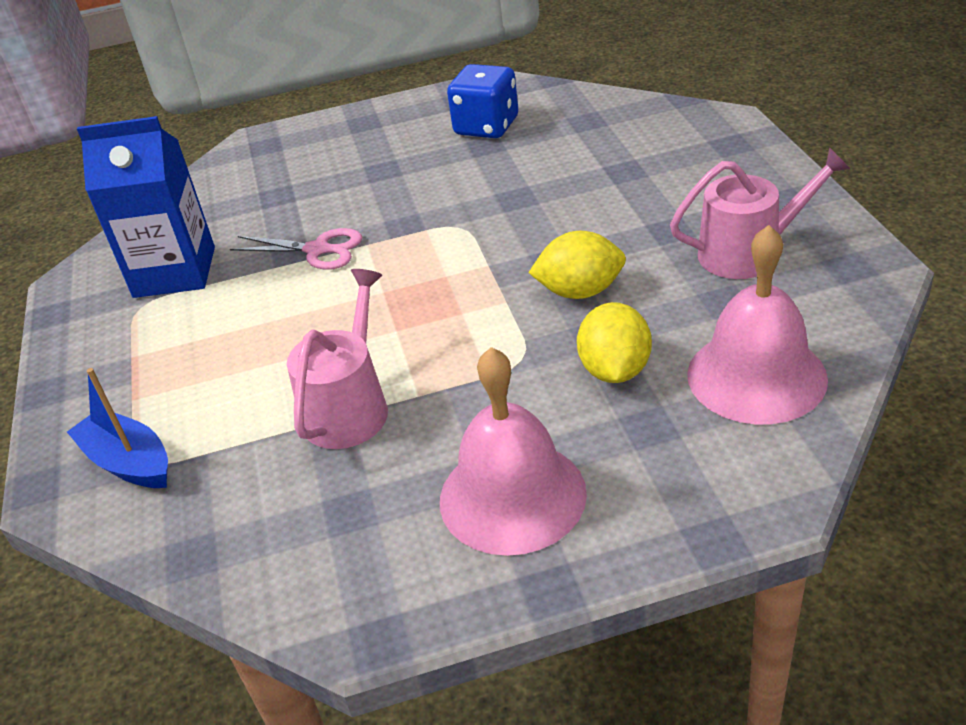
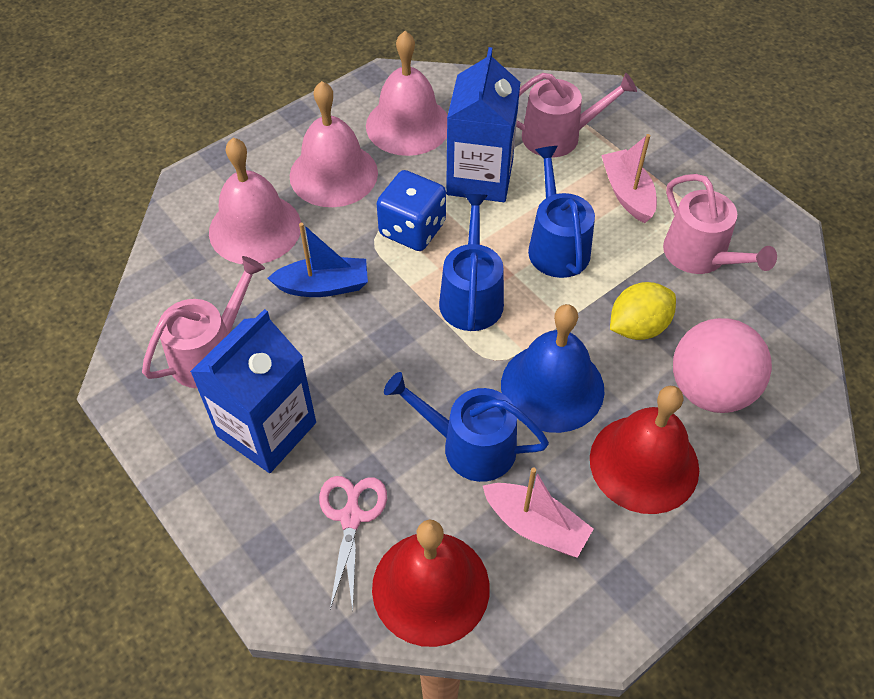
blue bell: 0 -> 1
blue carton: 1 -> 2
blue watering can: 0 -> 3
pink ball: 0 -> 1
pink bell: 2 -> 3
pink boat: 0 -> 2
pink watering can: 2 -> 3
red bell: 0 -> 2
yellow lemon: 2 -> 1

